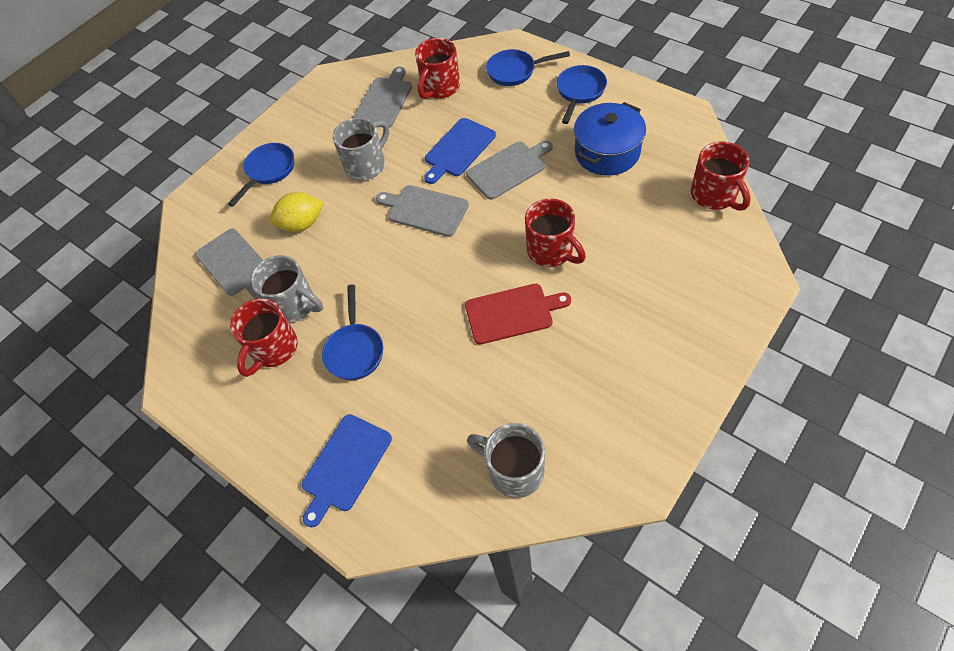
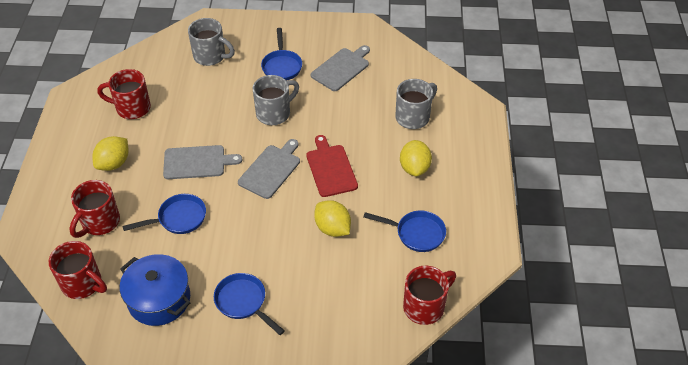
blue cutting board: 2 -> 0
grey cutting board: 4 -> 3
yellow lemon: 1 -> 3

